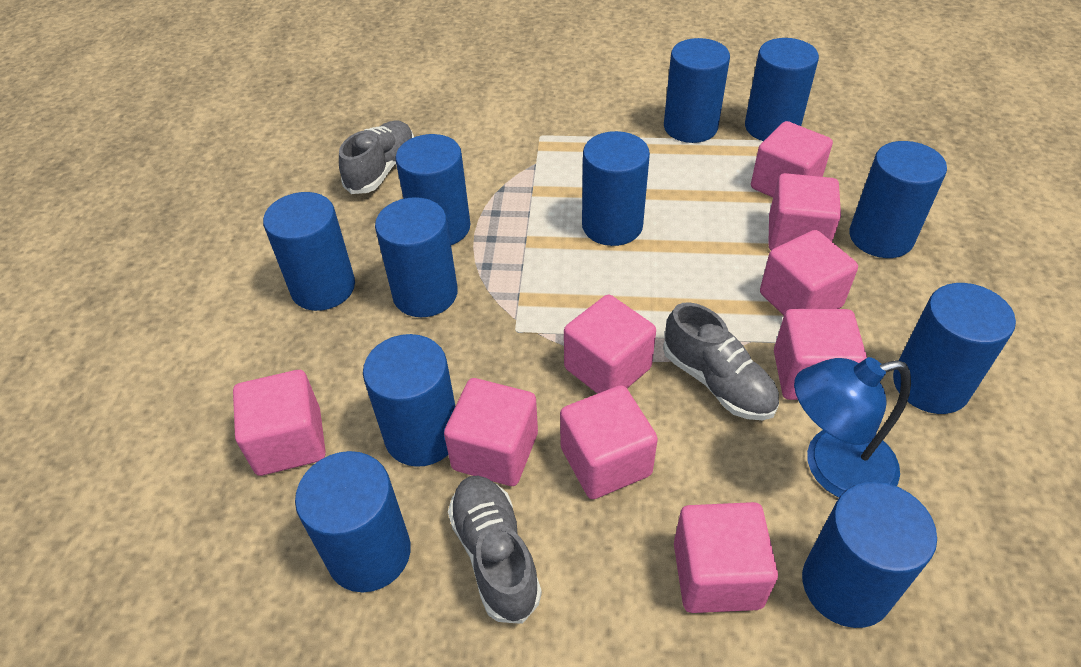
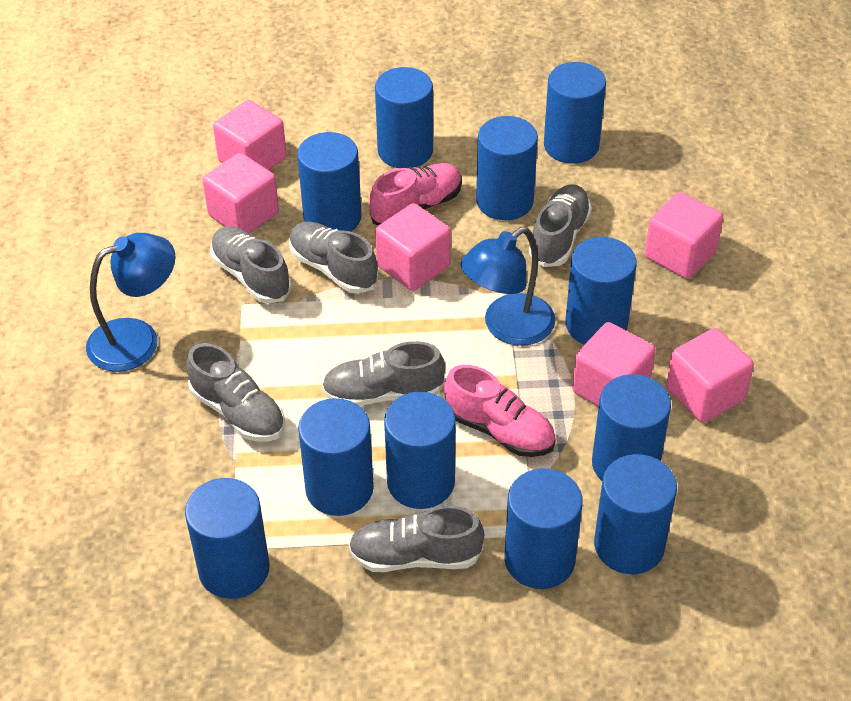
blue lamp: 1 -> 2
grey shoe: 3 -> 6
pink cube: 9 -> 6
pink shoe: 0 -> 2

